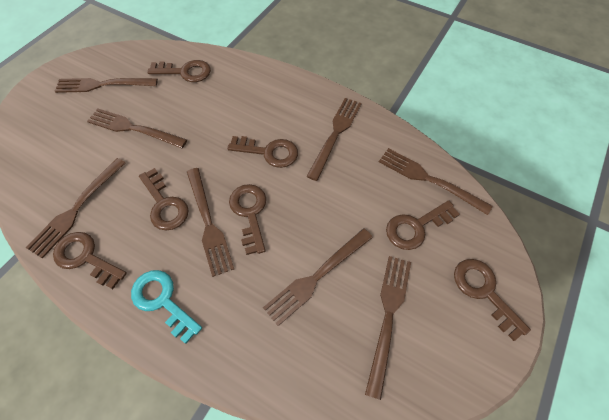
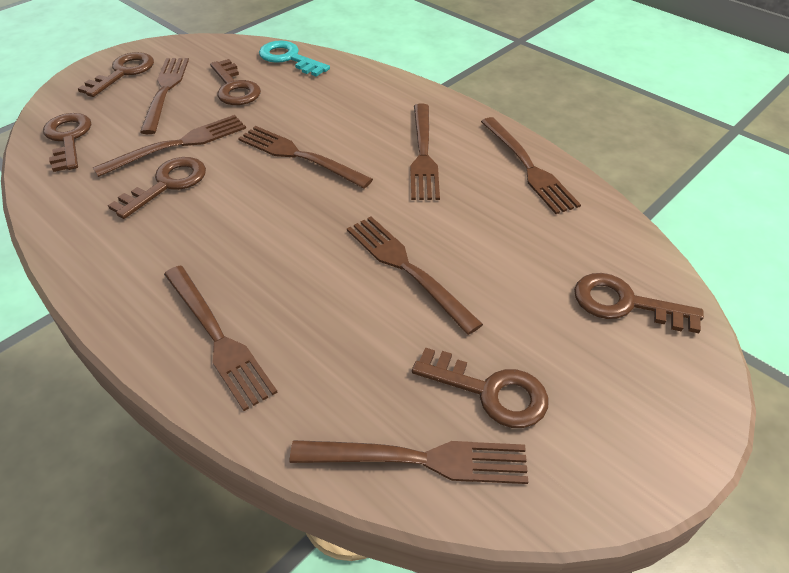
brown key: 7 -> 6

